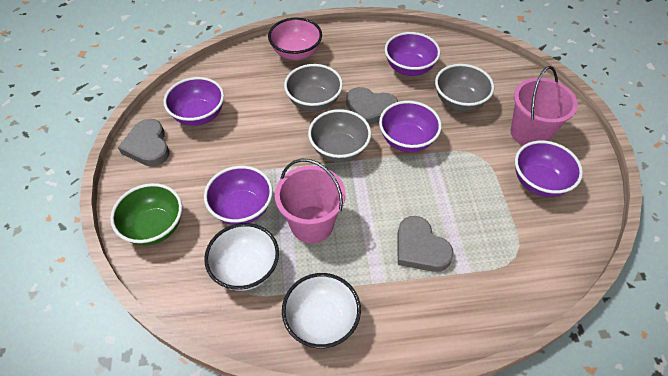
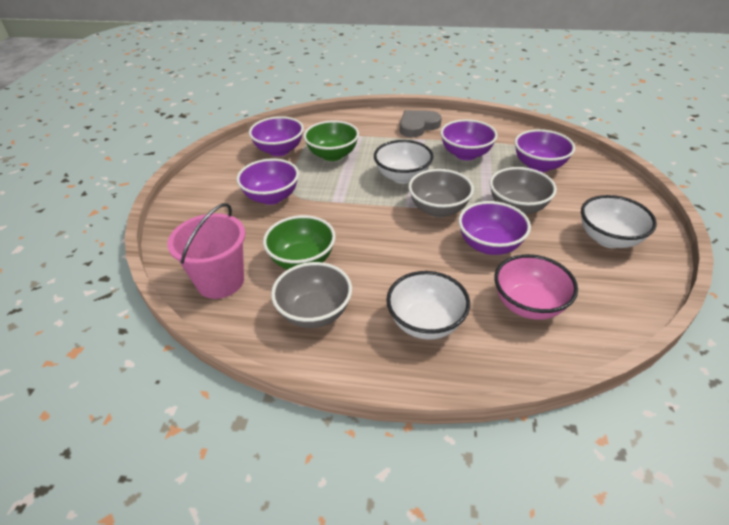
green bowl: 1 -> 2
grey heart: 3 -> 1
pink bucket: 2 -> 1
white bowl: 2 -> 3

